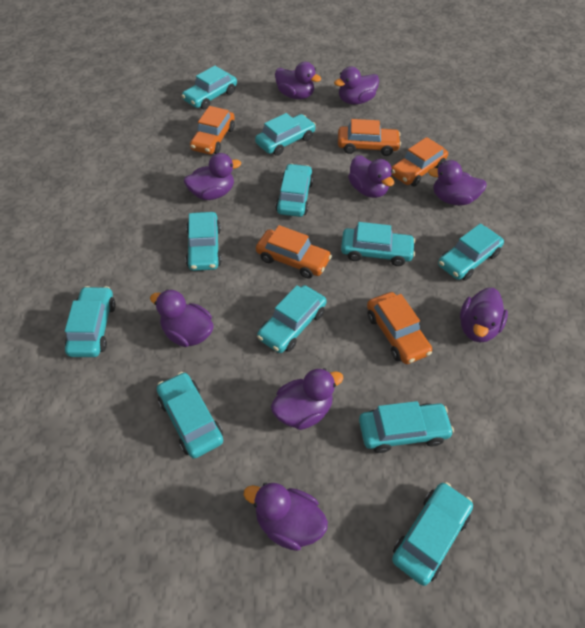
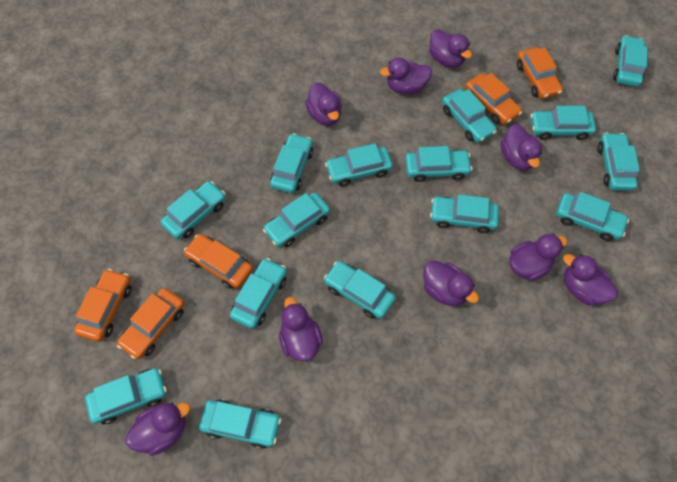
turquoise car: 11 -> 15

